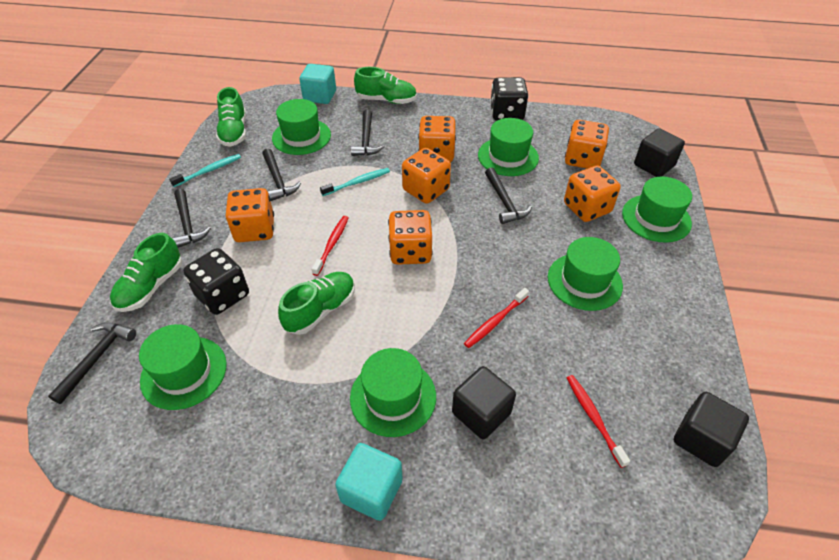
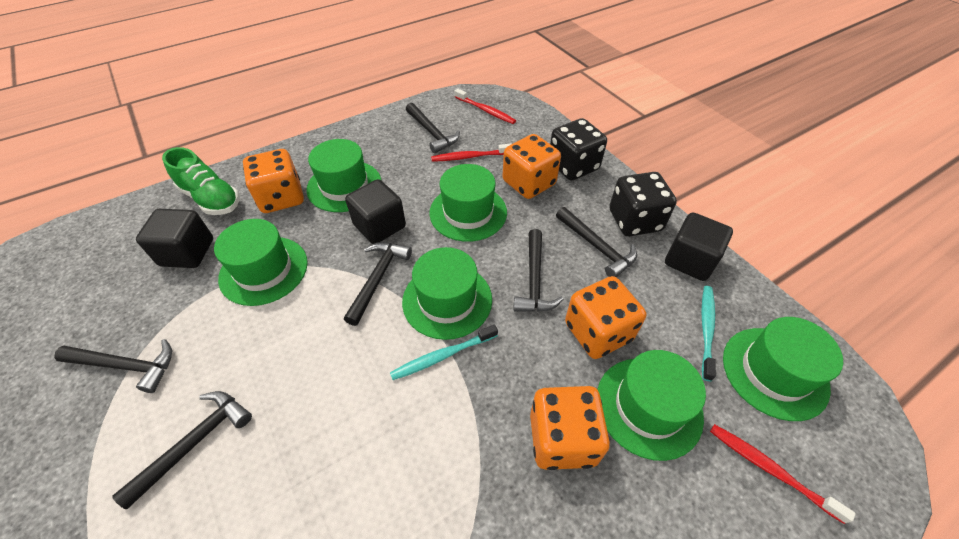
black hammer: 5 -> 6
green shoe: 4 -> 1
orange dice: 6 -> 4
turquoise cube: 2 -> 0

